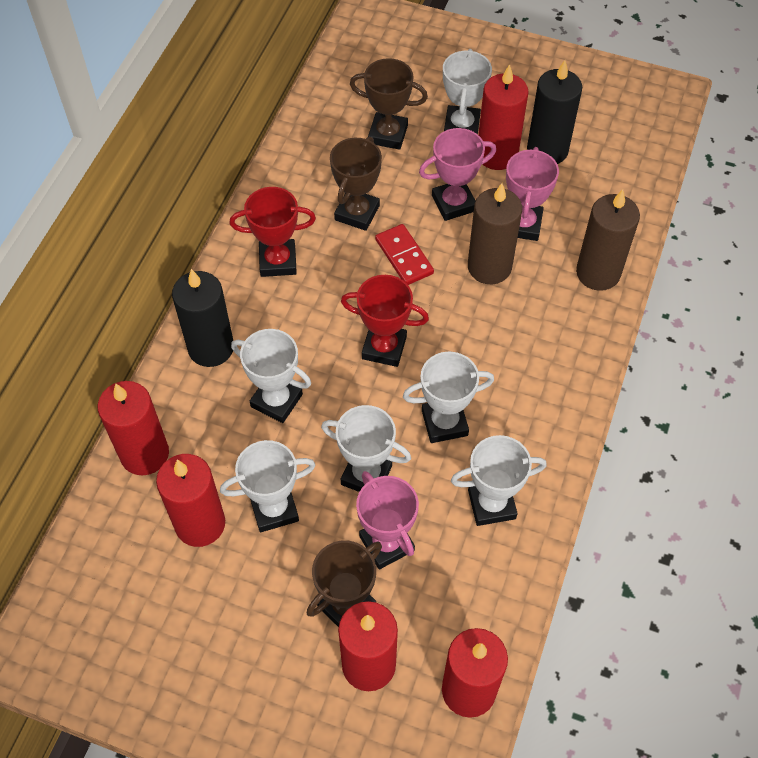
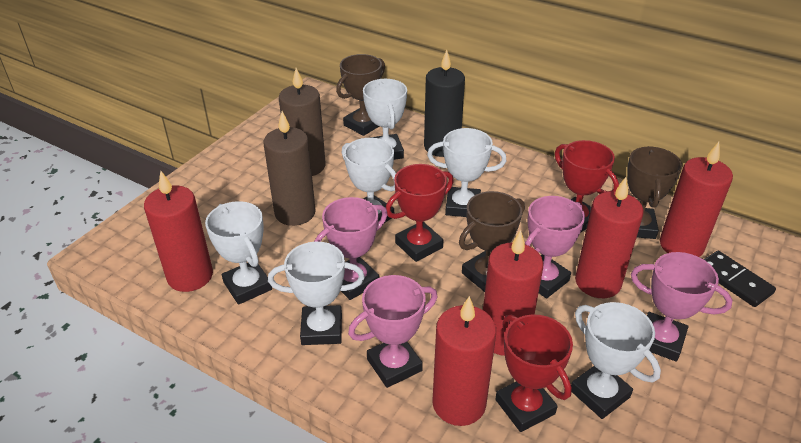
black candle: 2 -> 1
black domino: 0 -> 1
pink trophy: 3 -> 4
red domino: 1 -> 0
red trophy: 2 -> 3

